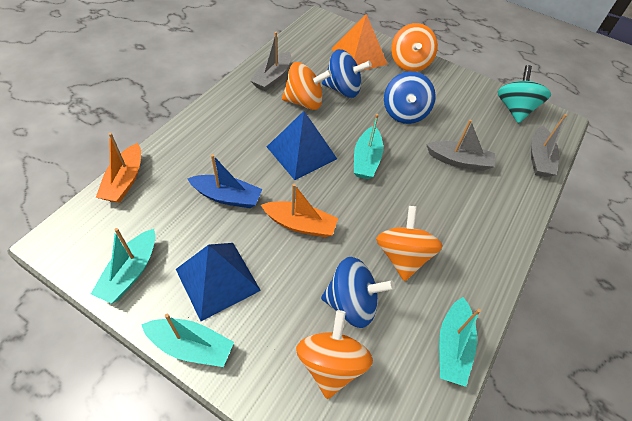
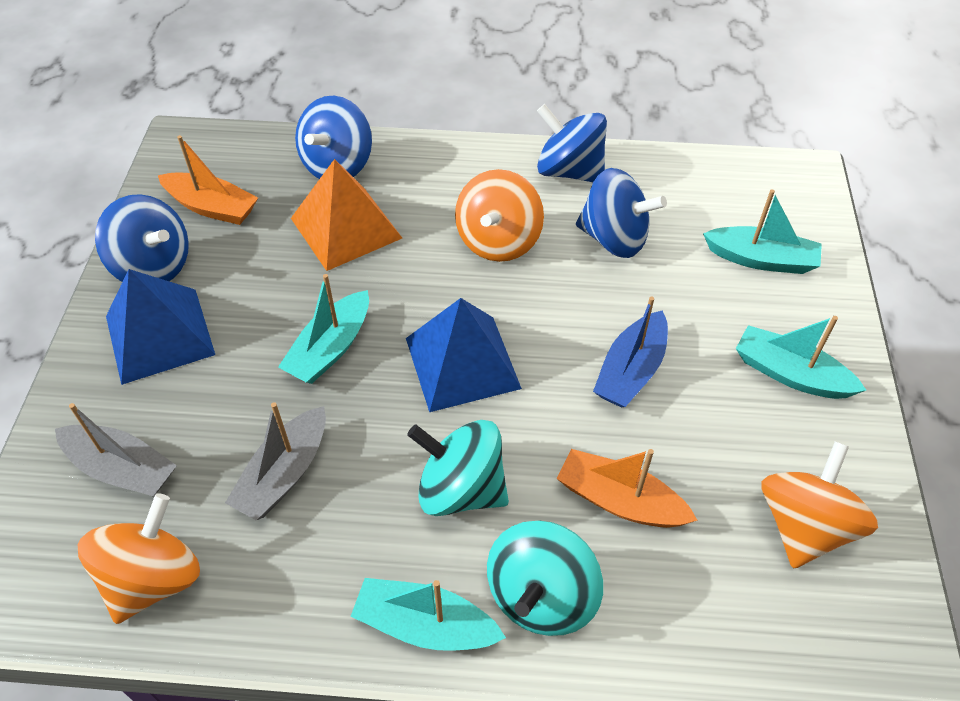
blue spinning top: 3 -> 4
grey boat: 3 -> 2
orange spinning top: 4 -> 3
turquoise spinning top: 1 -> 2

